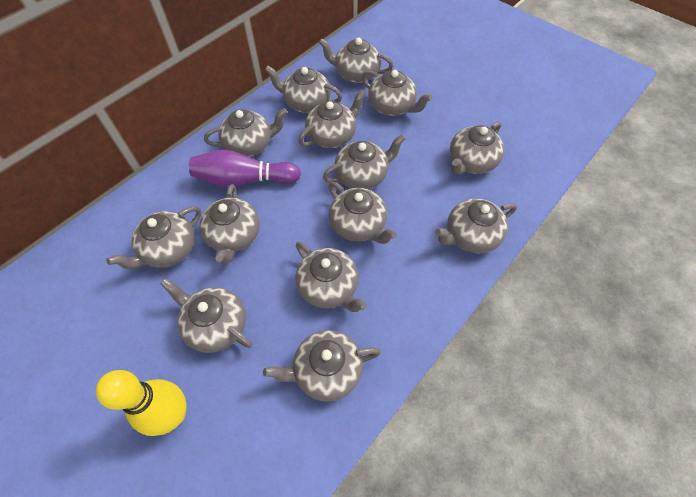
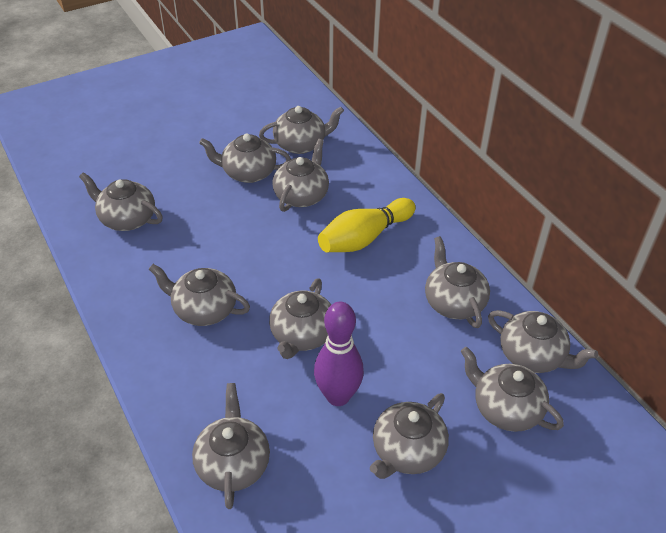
grey teapot: 14 -> 11

